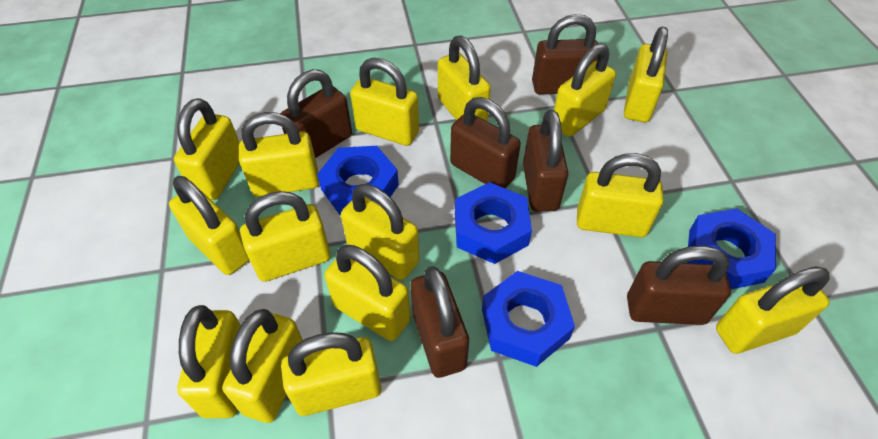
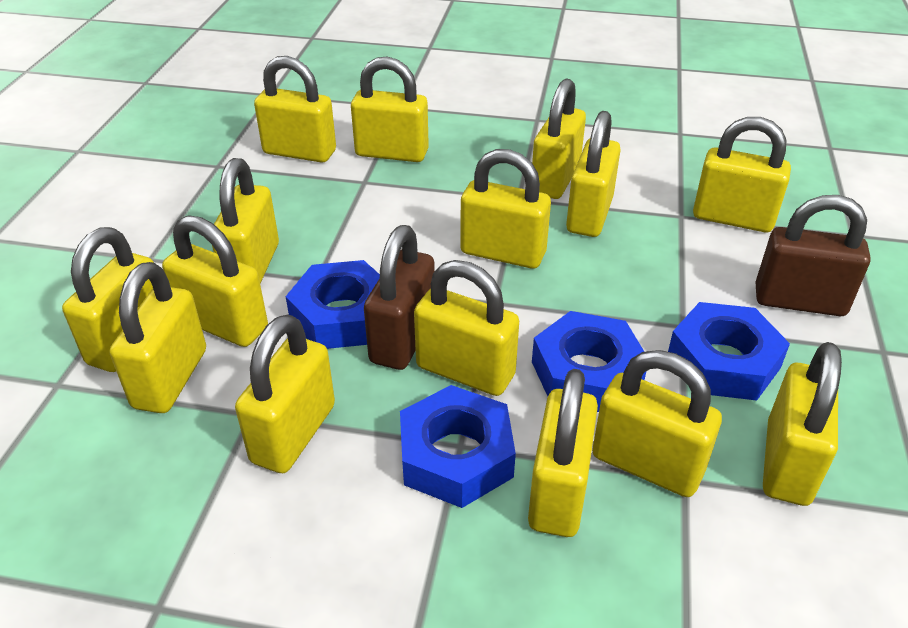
brown padlock: 6 -> 2

